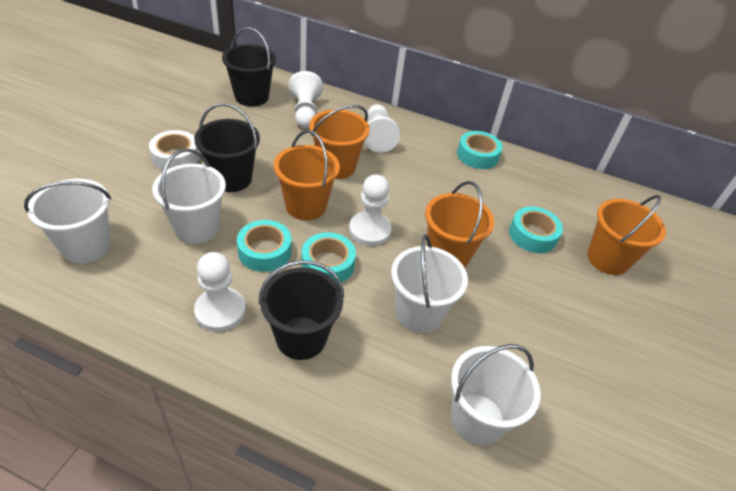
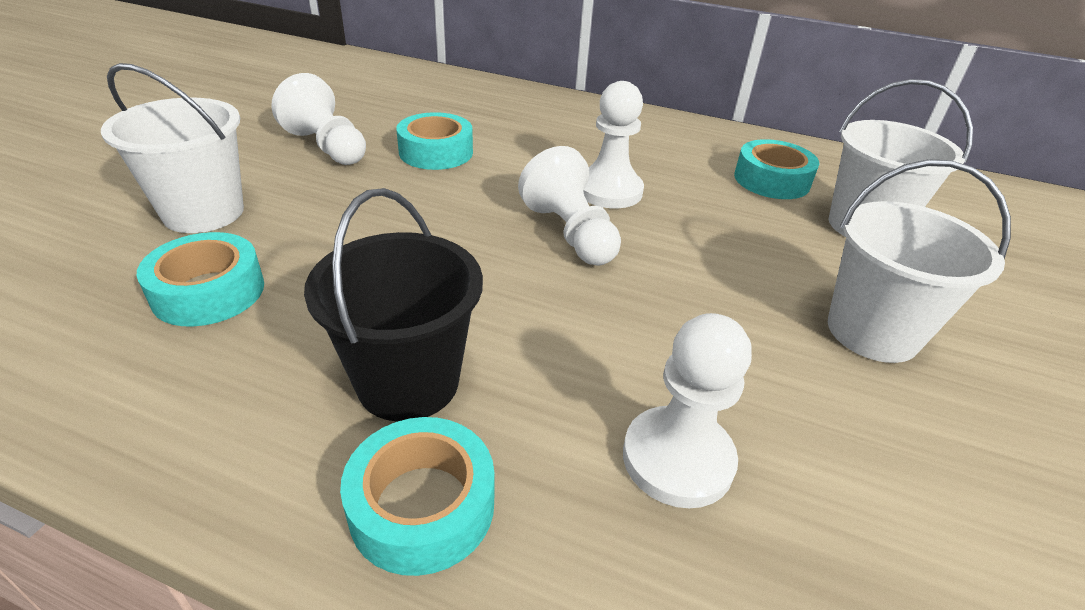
black bucket: 3 -> 1
orange bucket: 4 -> 0
white bucket: 4 -> 3
white tape: 1 -> 0

